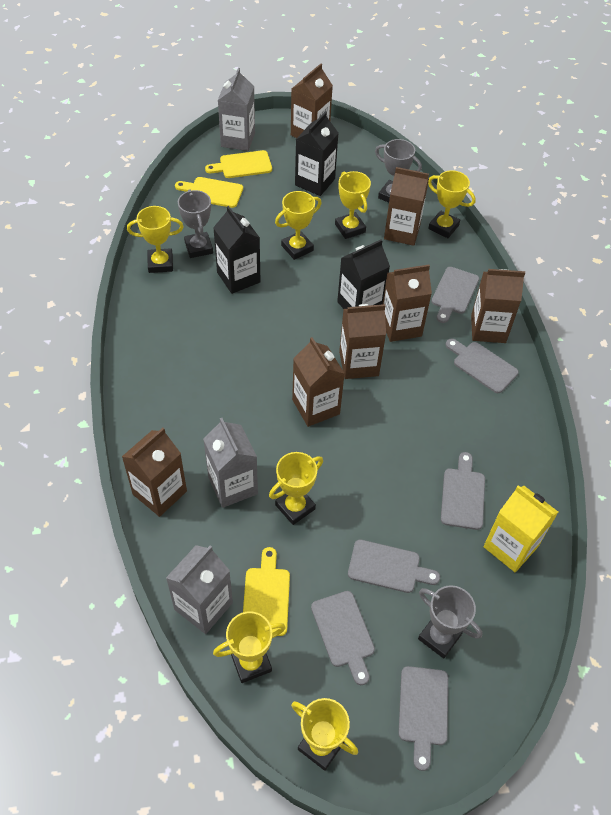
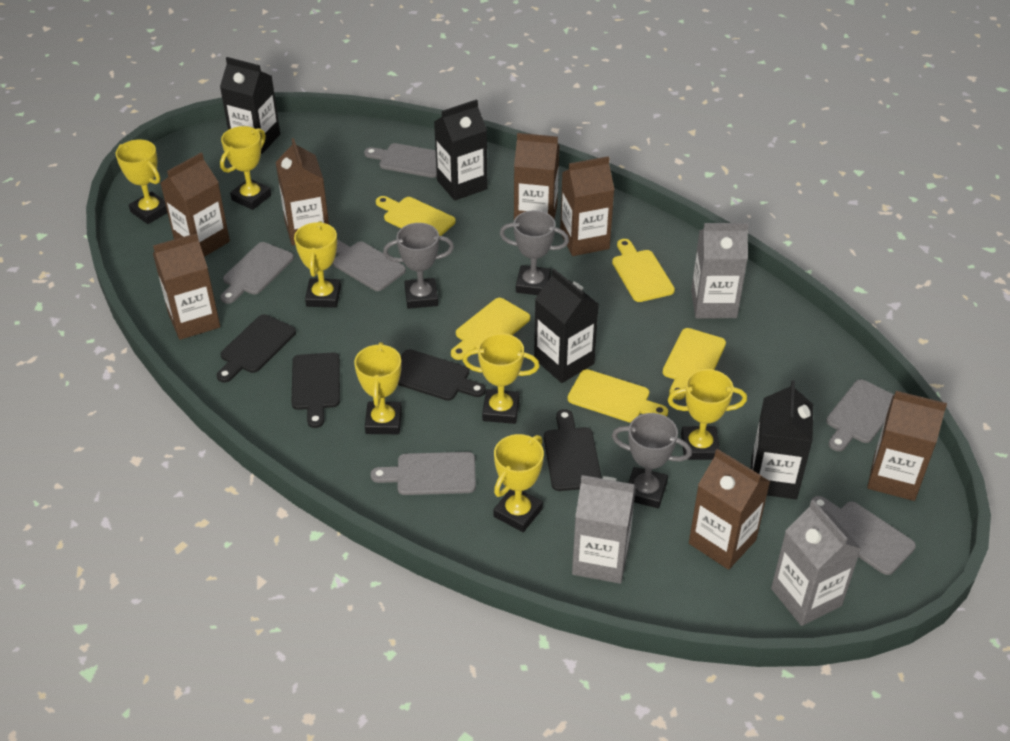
black carton: 3 -> 4
black cutting board: 0 -> 4
yellow carton: 1 -> 0
yellow cutting board: 3 -> 5

